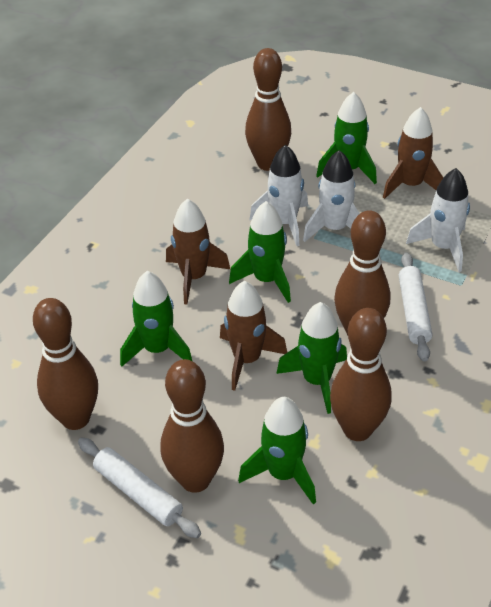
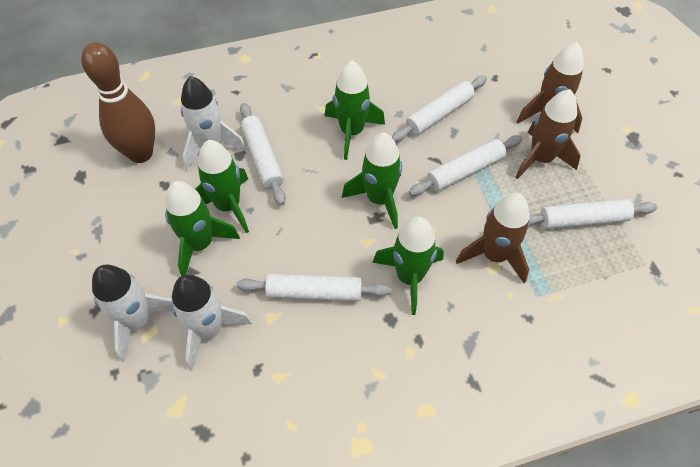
brown bowling pin: 5 -> 1
white rolling pin: 2 -> 5

